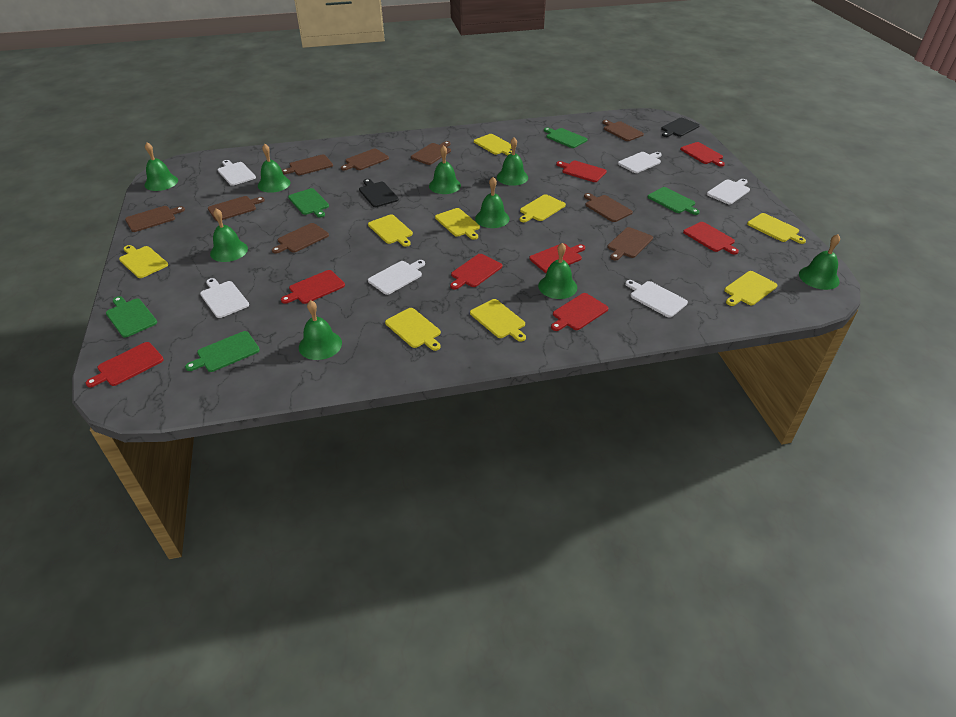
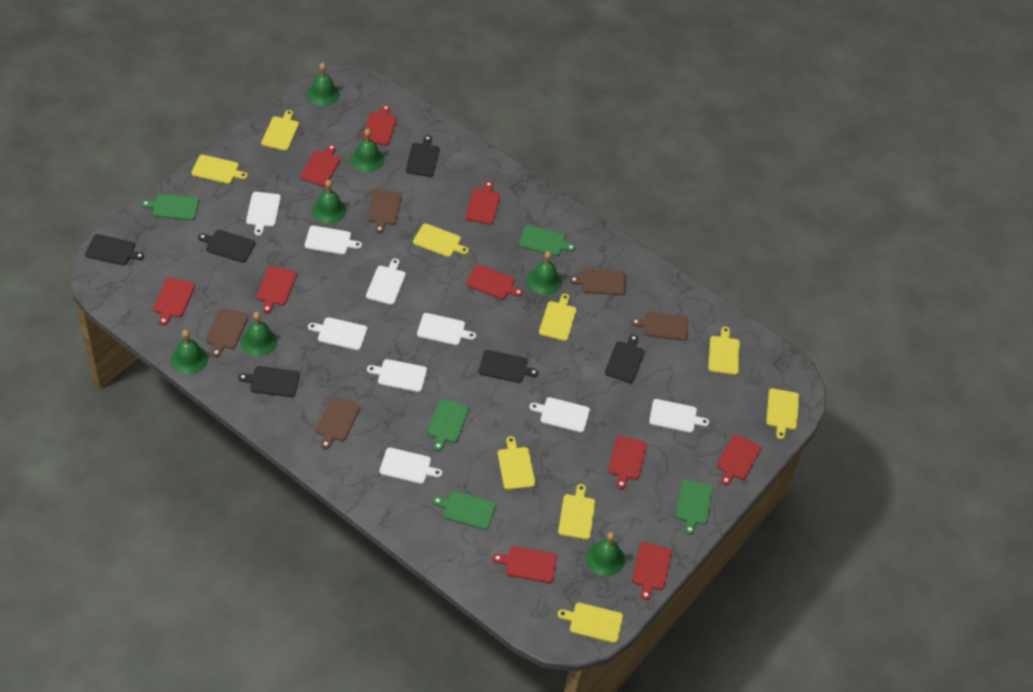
black cutting board: 2 -> 6
brown cutting board: 9 -> 5
green bell: 9 -> 7
red cutting board: 8 -> 10
white cutting board: 6 -> 9

